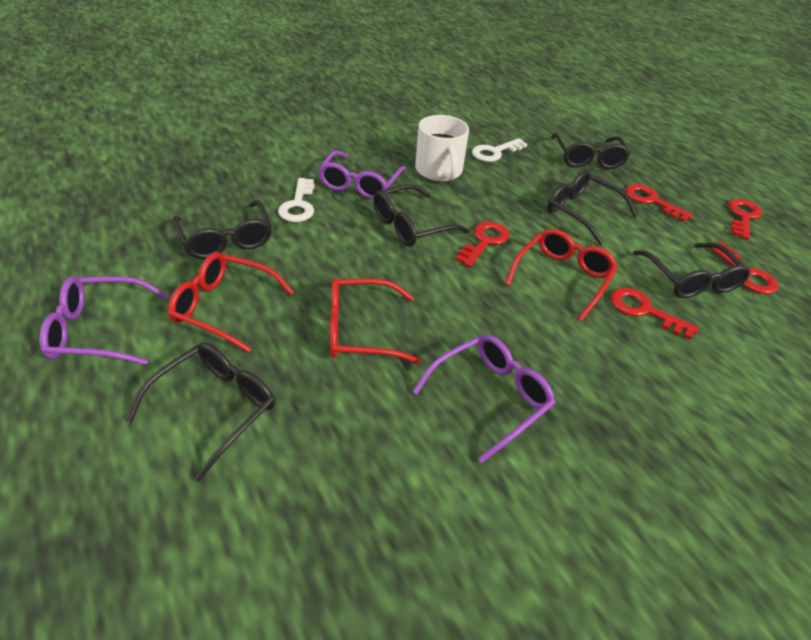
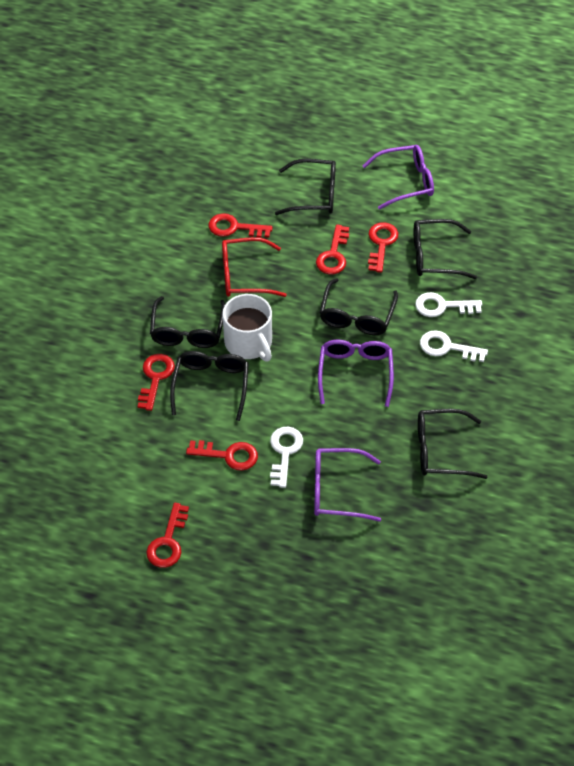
red glasses: 3 -> 1
red key: 5 -> 6
white key: 2 -> 3

